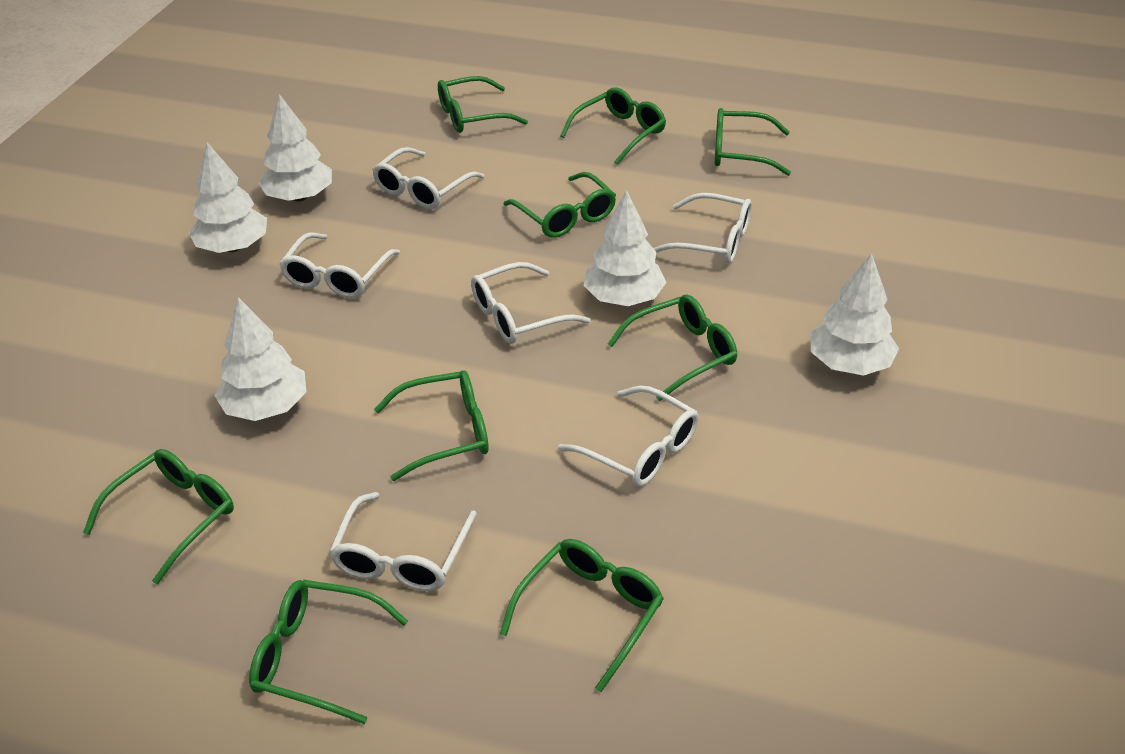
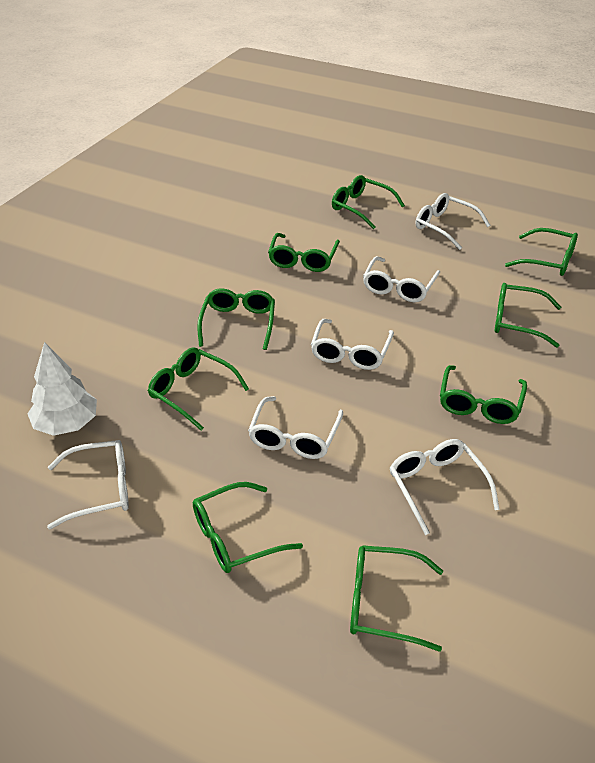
white tree: 5 -> 1

